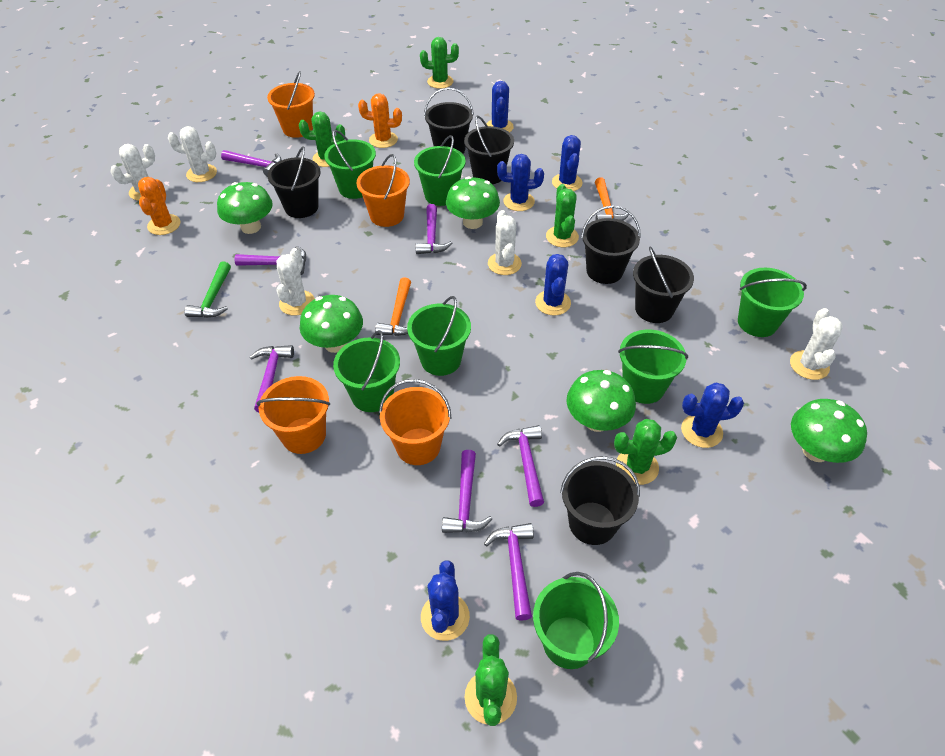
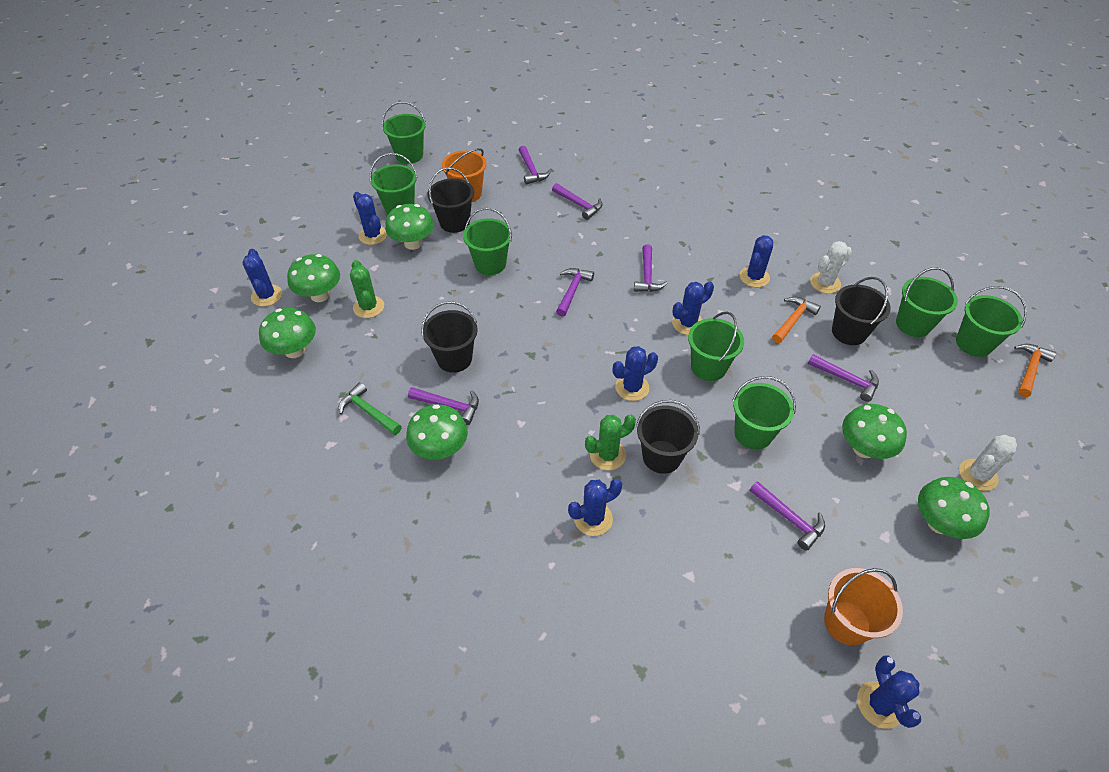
black bucket: 6 -> 4
blue cactus: 6 -> 7
green cactus: 5 -> 2
green mushroom: 5 -> 6
orange bucket: 4 -> 2
orange cactus: 2 -> 0
white cactus: 5 -> 2

